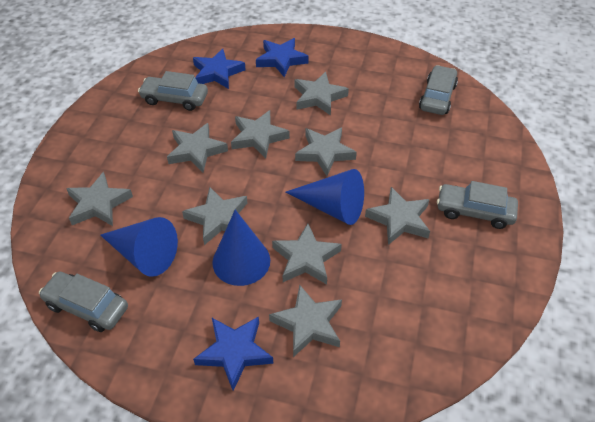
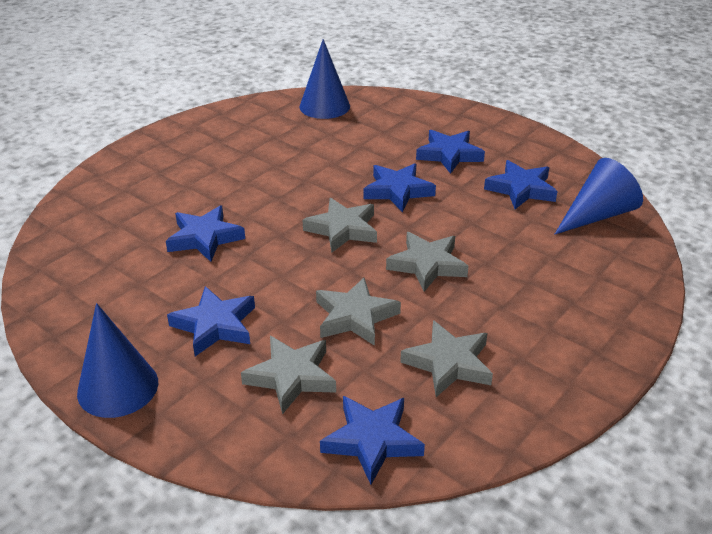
blue star: 3 -> 6
grey car: 4 -> 0
grey star: 9 -> 5

